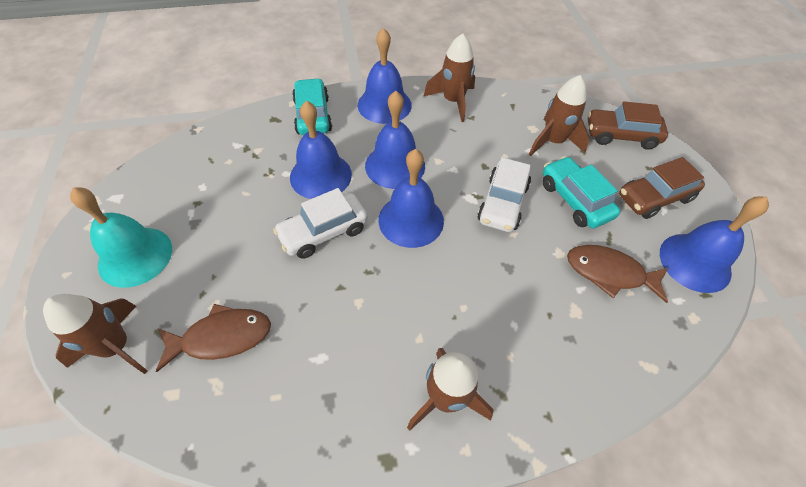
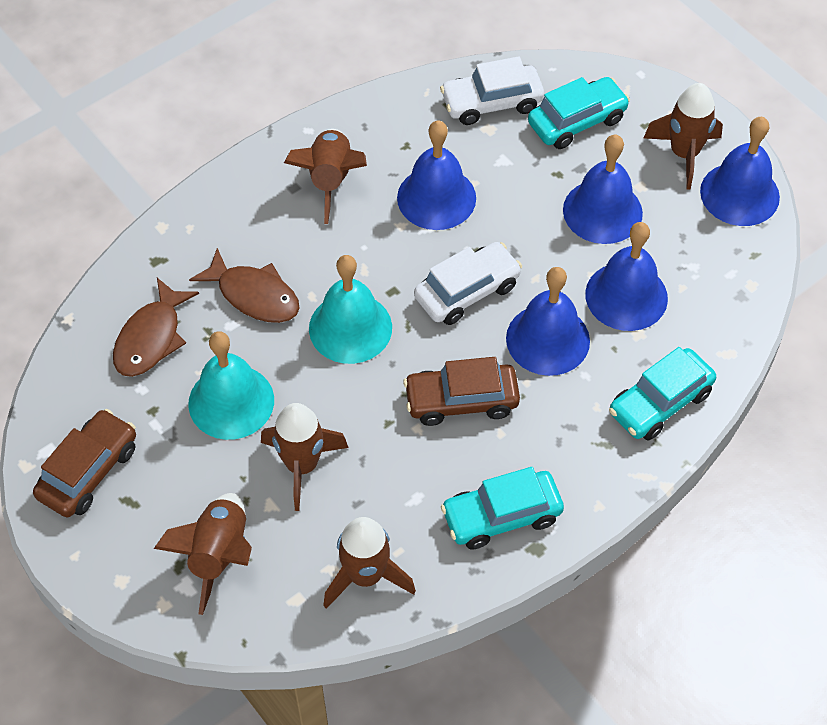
brown rocket: 4 -> 5
turquoise bell: 1 -> 2
turquoise car: 2 -> 3

